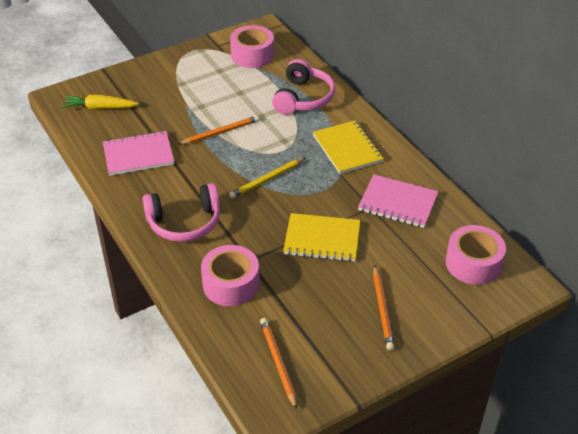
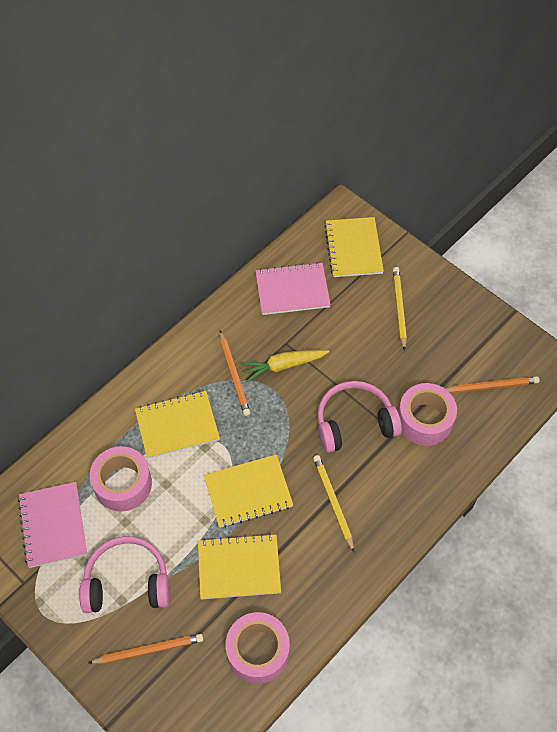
yellow notebook: 2 -> 4
yellow pencil: 1 -> 2

